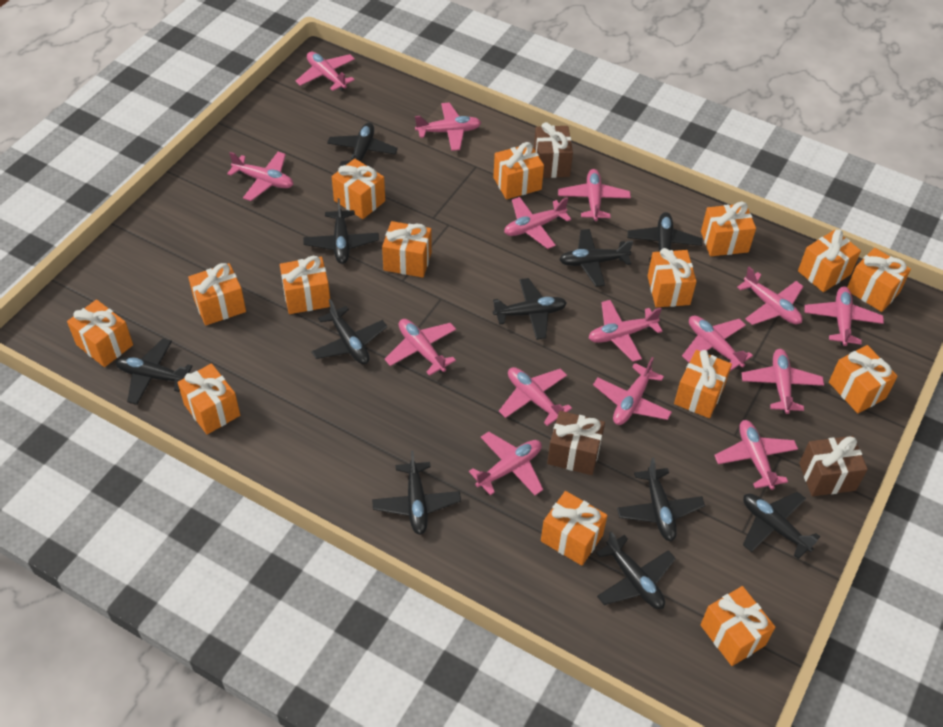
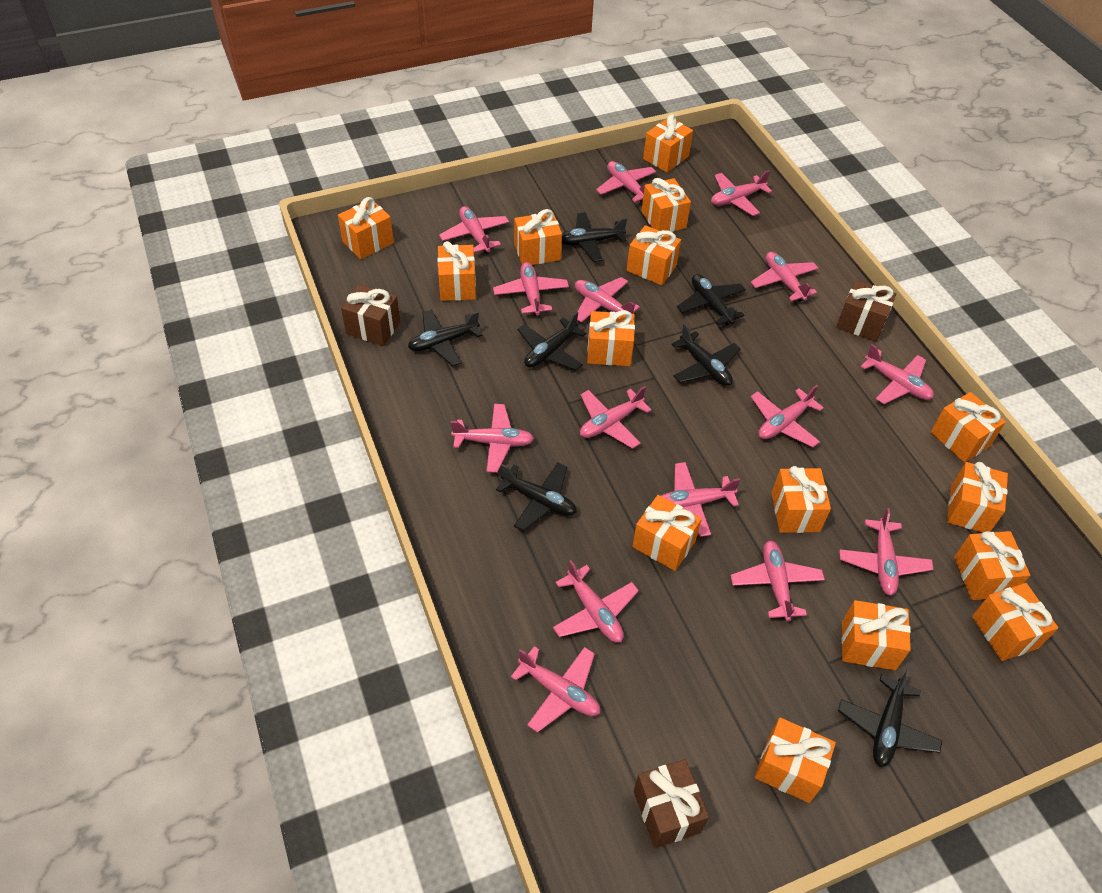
black plane: 11 -> 7

